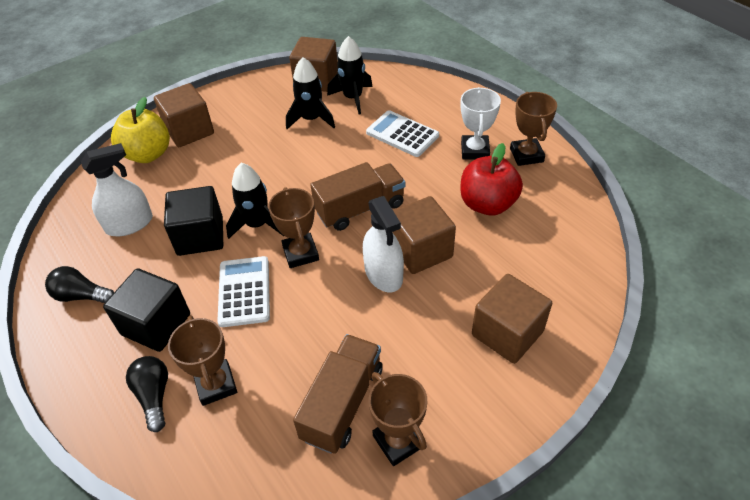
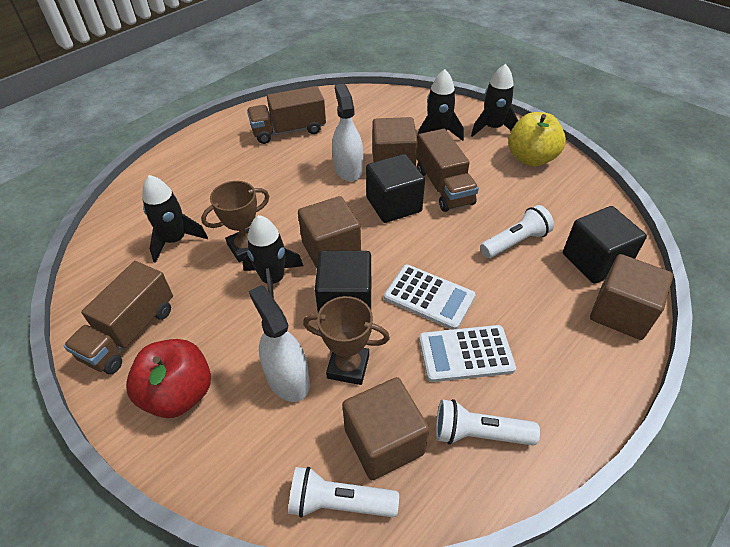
black cube: 2 -> 3
black light bulb: 2 -> 0
black rocket: 3 -> 4
brown trophy: 4 -> 2
brown truck: 2 -> 3
white flashlight: 0 -> 3
white trophy: 1 -> 0

